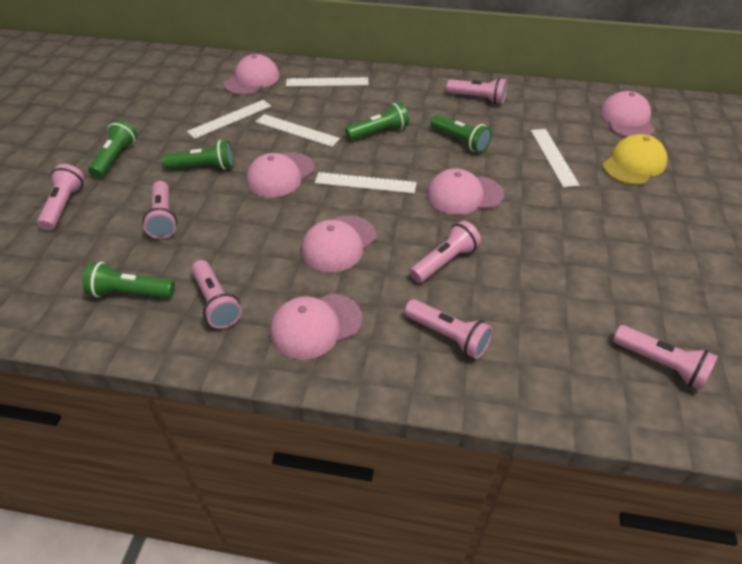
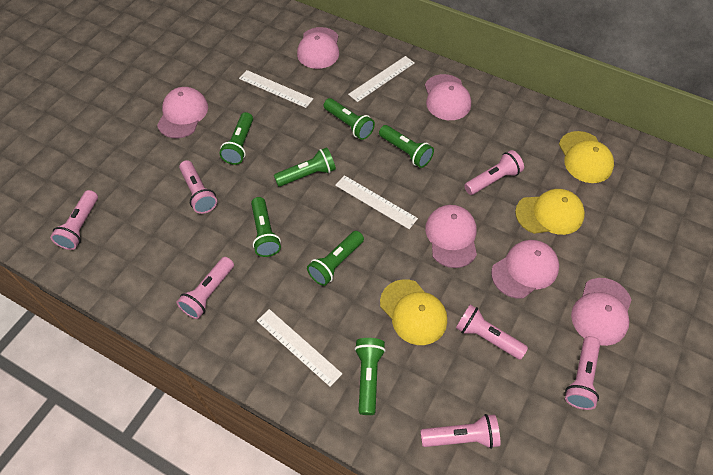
green flashlight: 5 -> 7
white ruler: 5 -> 4
yellow cap: 1 -> 3

